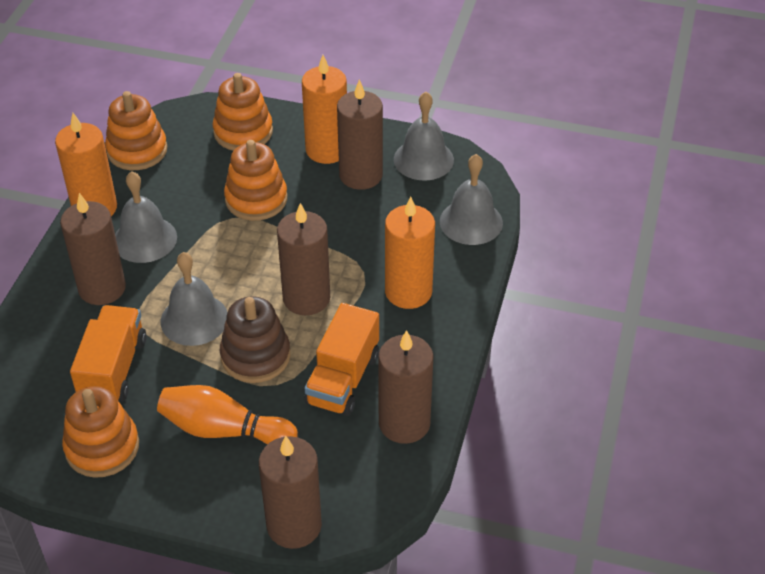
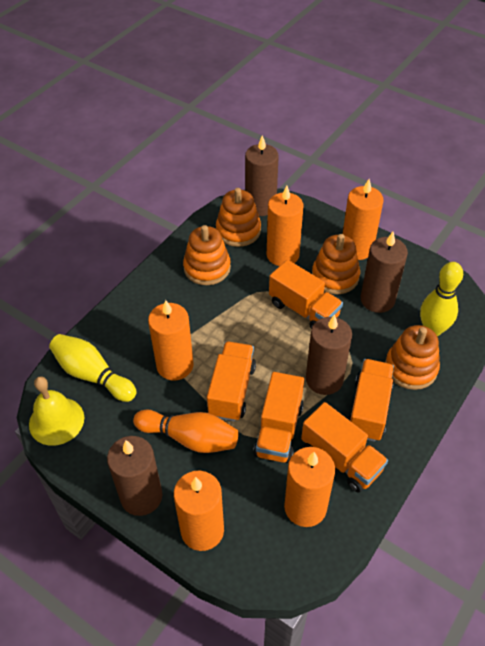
brown candle: 5 -> 4
brown stacking toy: 1 -> 0
grey bell: 4 -> 0
orange candle: 3 -> 5
orange truck: 2 -> 5
yellow bell: 0 -> 1
yellow bowling pin: 0 -> 2

